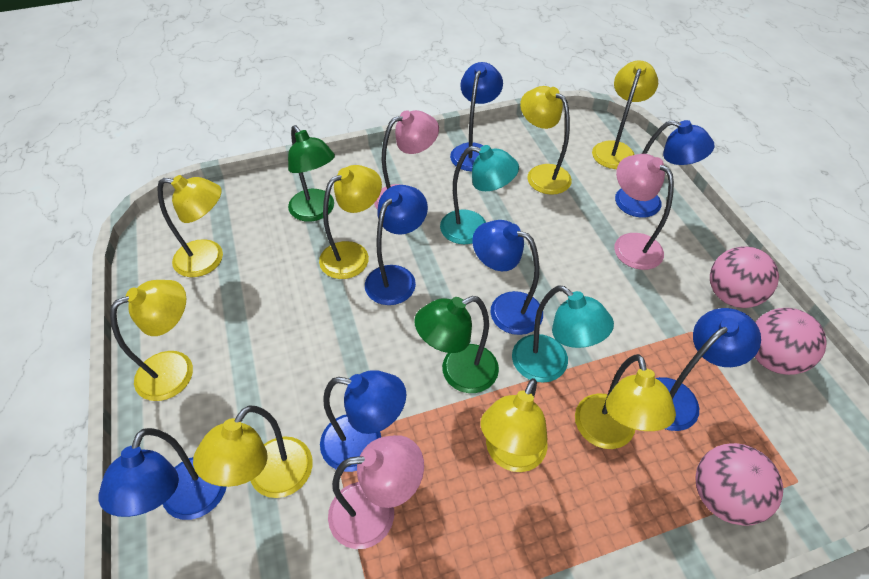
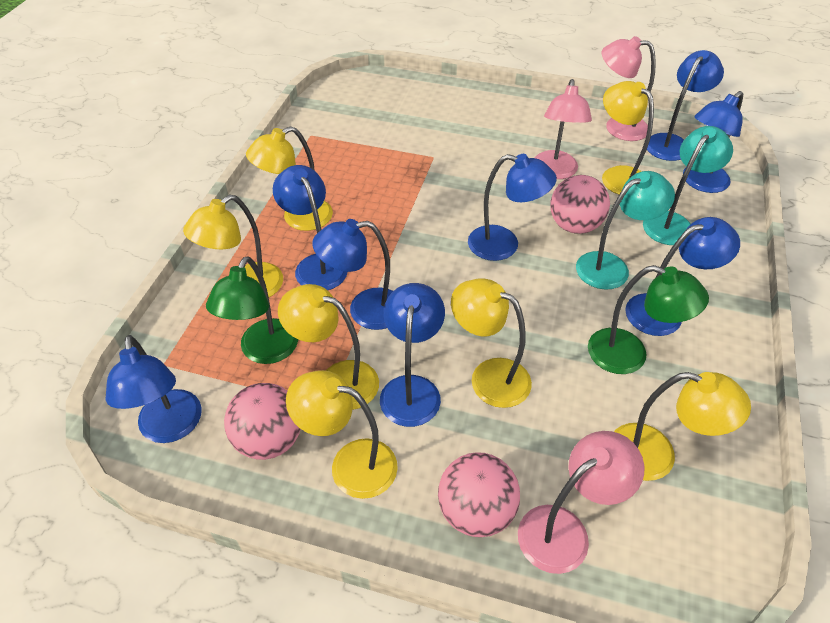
blue lamp: 7 -> 8
yellow lamp: 8 -> 7

